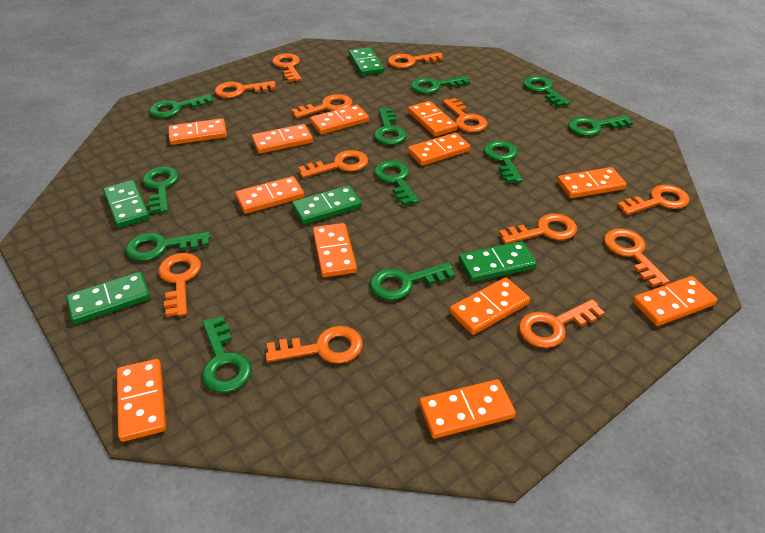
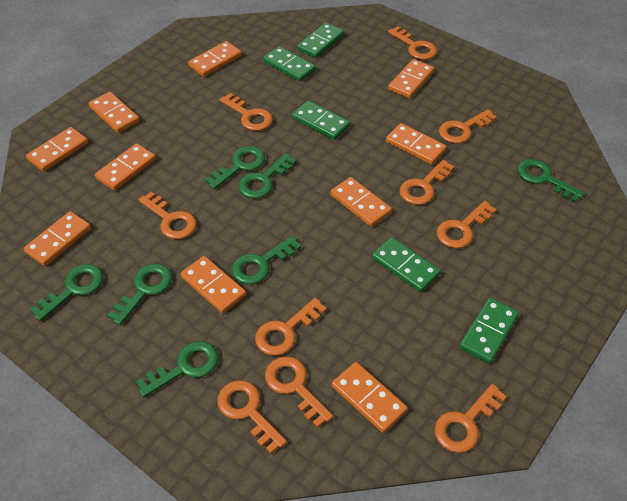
green key: 11 -> 7
orange domino: 12 -> 10
orange key: 12 -> 10

